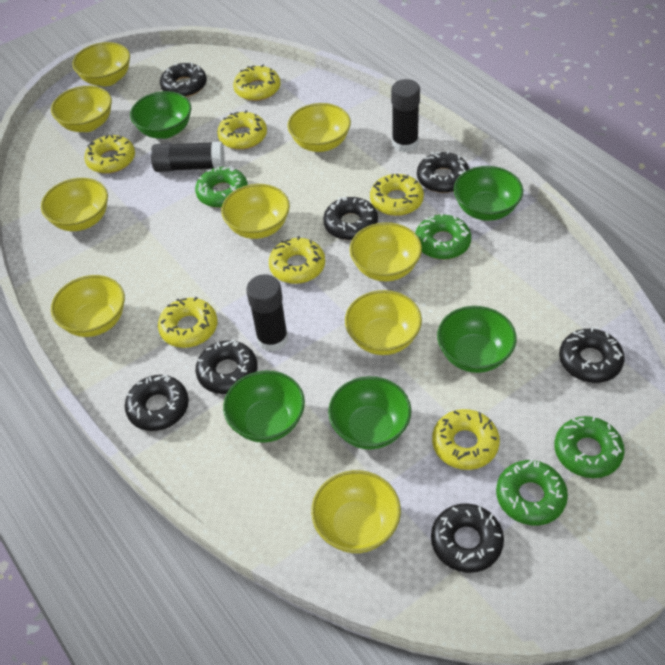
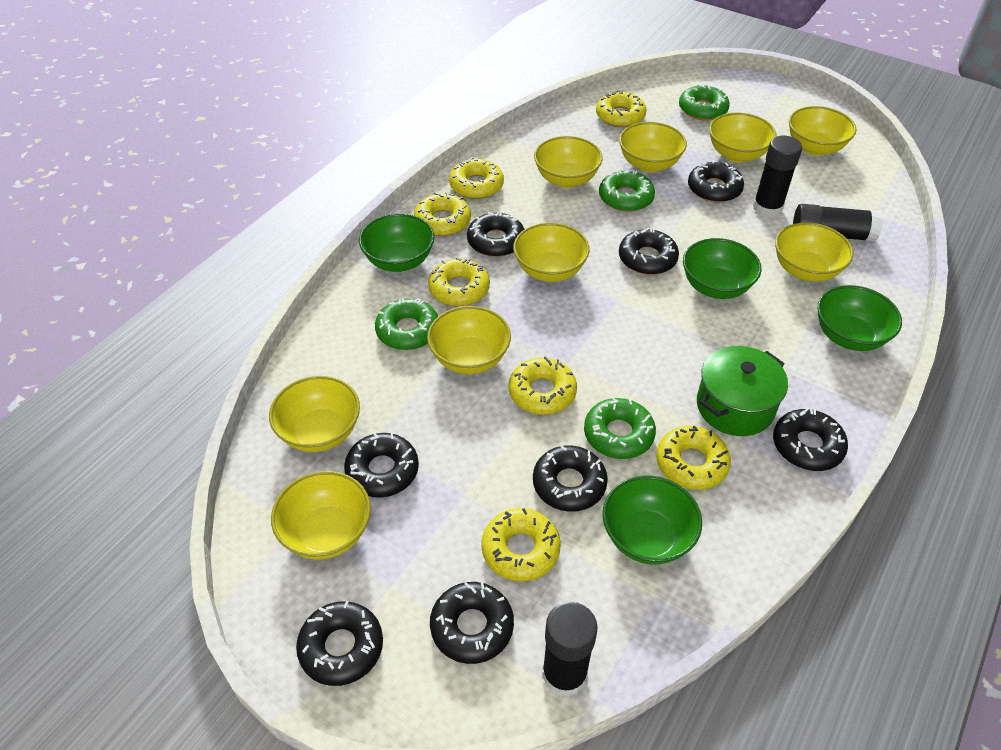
black donut: 7 -> 8
green bowl: 5 -> 4
green pot: 0 -> 1

